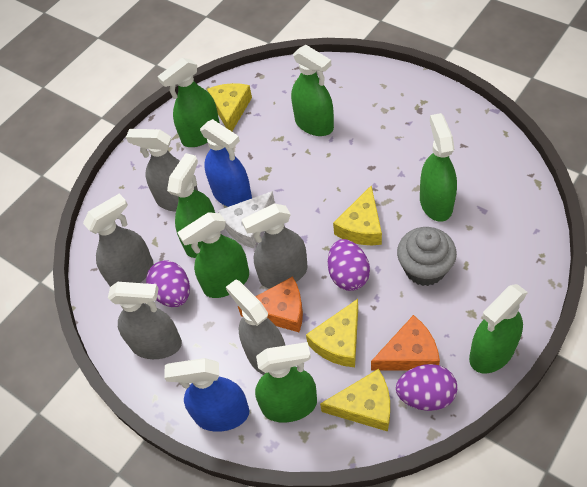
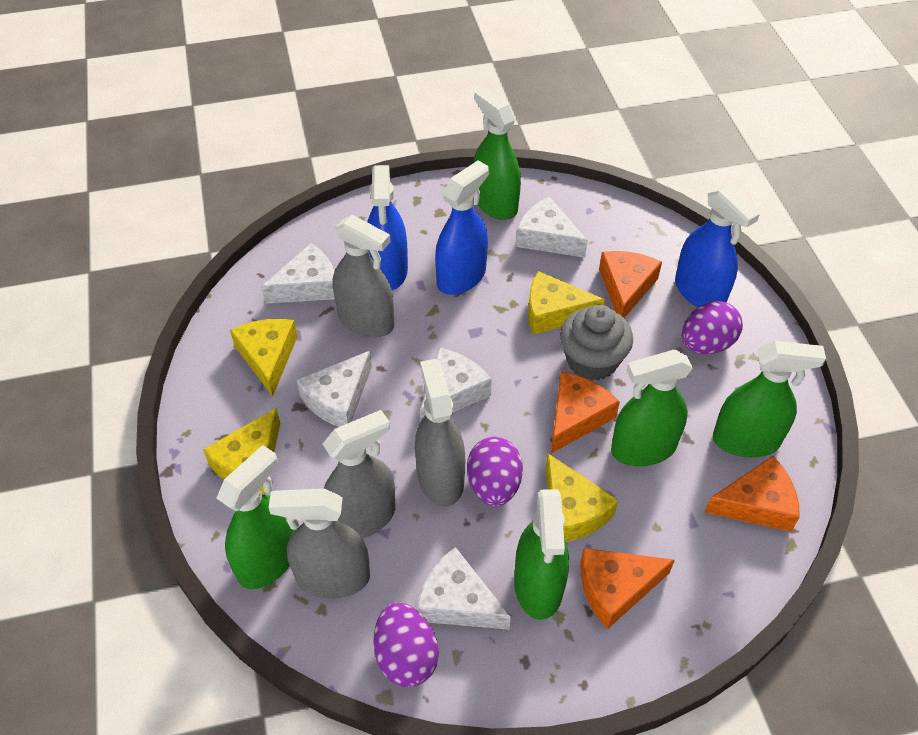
blue spray bottle: 2 -> 3
green spray bottle: 7 -> 5
grey spray bottle: 5 -> 4
orange cheese: 2 -> 4
white cheese: 1 -> 5

